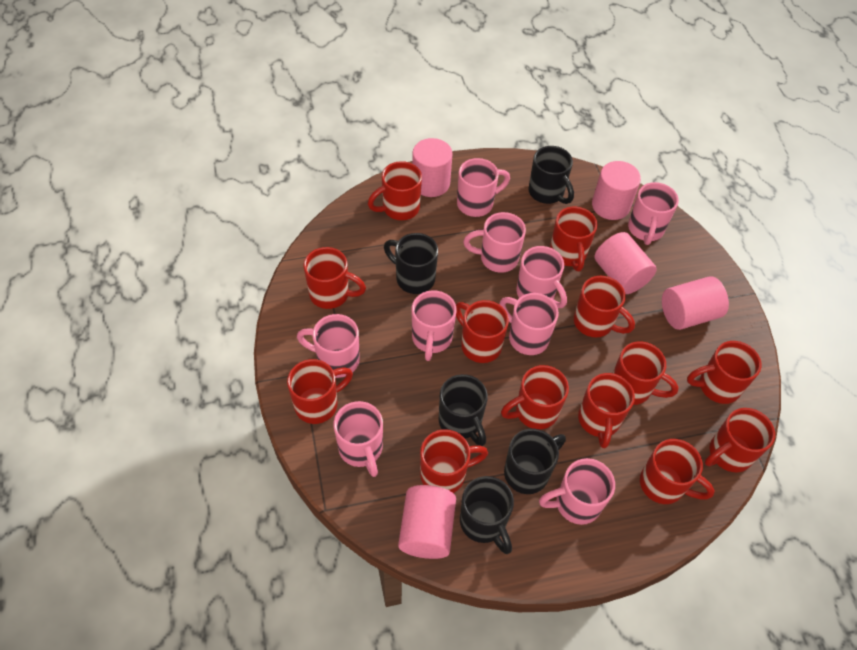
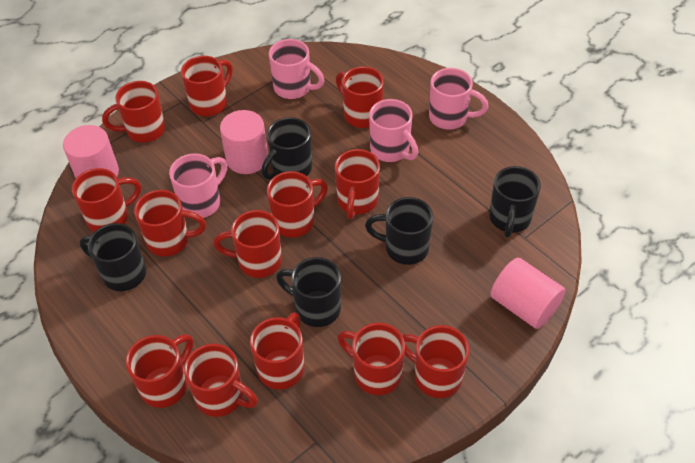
pink cylinder: 5 -> 3
pink mug: 9 -> 4

